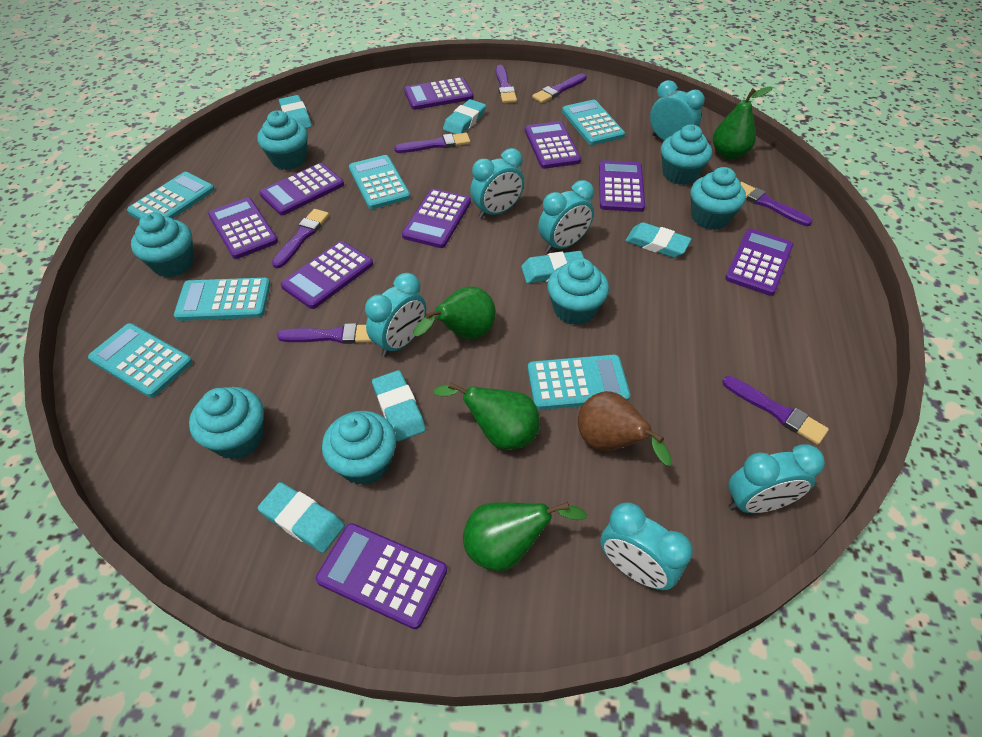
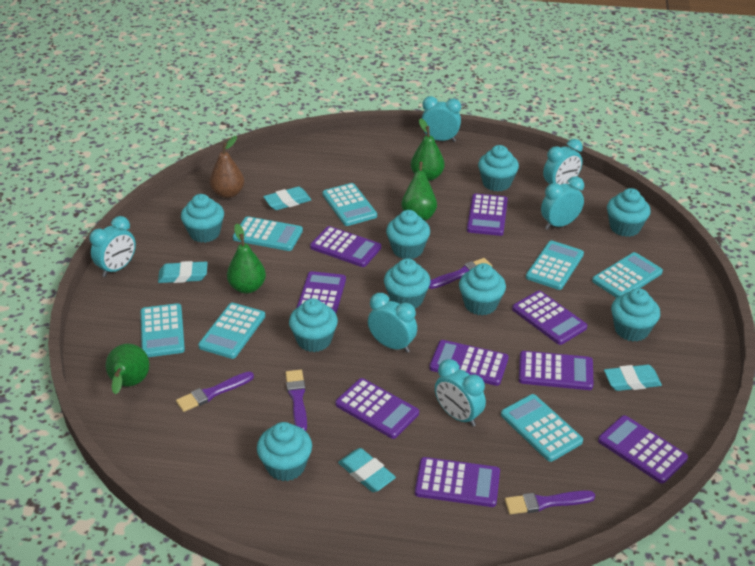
purple brush: 7 -> 4
turquoise calculator: 6 -> 7
turquoise cupcake: 7 -> 9
turquoise eraser: 6 -> 4

